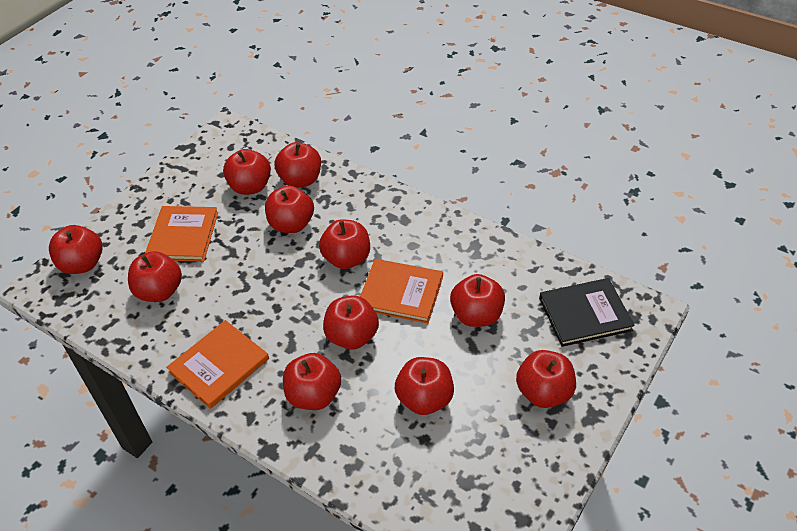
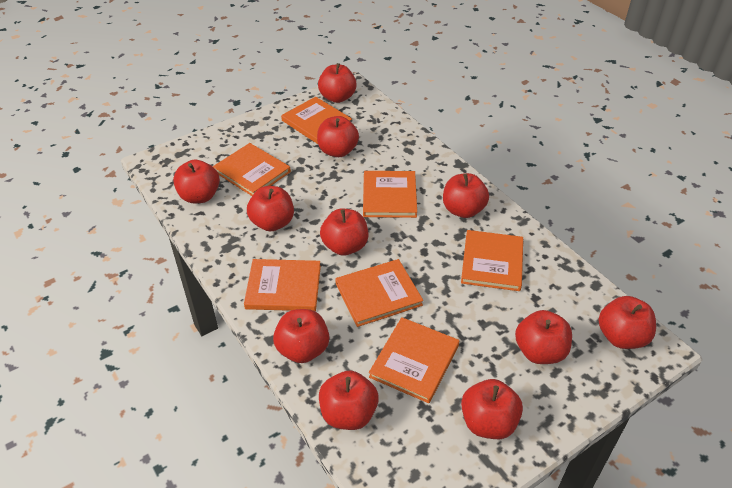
black book: 1 -> 0
orange book: 3 -> 7

